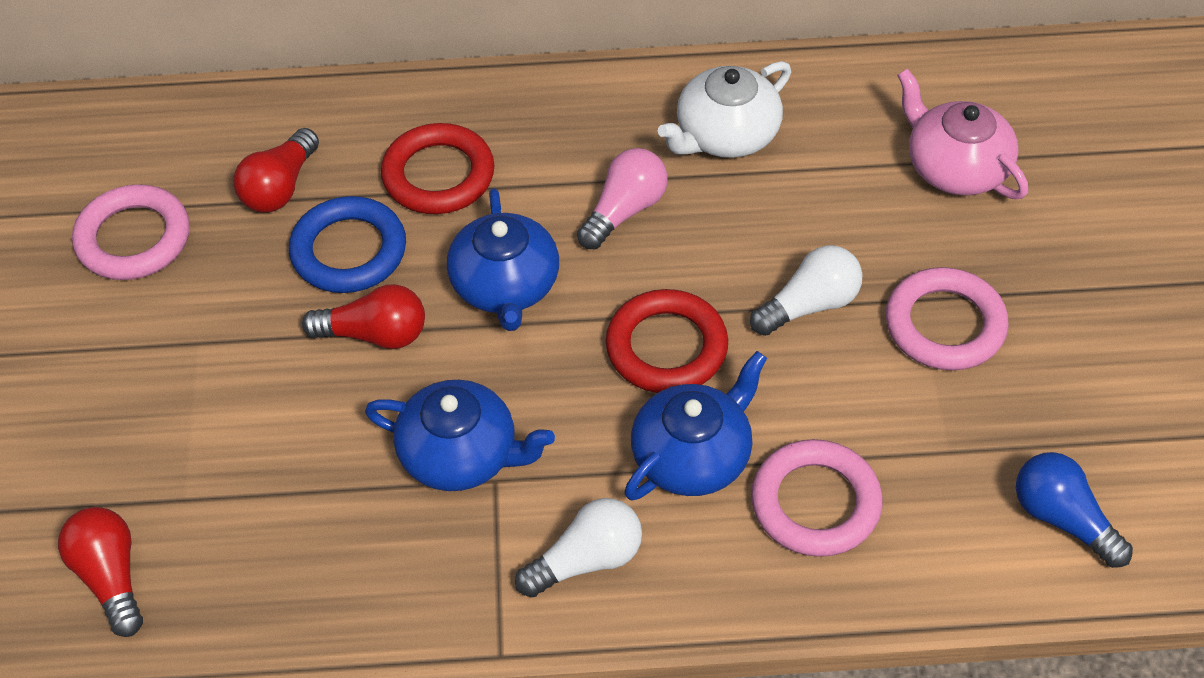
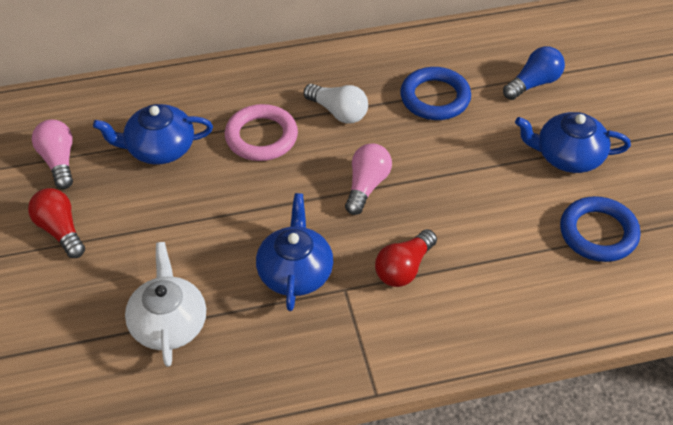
blue ring: 1 -> 2
pink light bulb: 1 -> 2
pink ring: 3 -> 1
pink teapot: 1 -> 0
red light bulb: 3 -> 2
red ring: 2 -> 0
white light bulb: 2 -> 1

